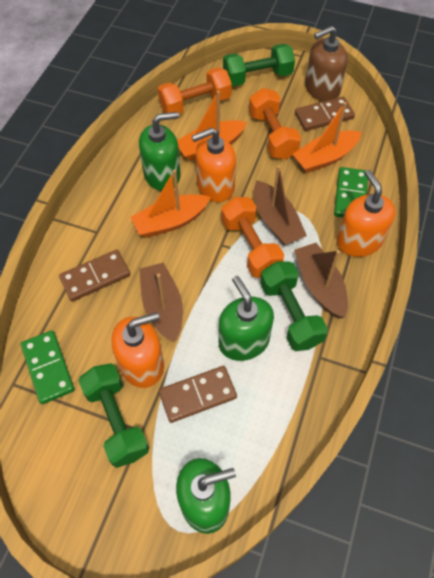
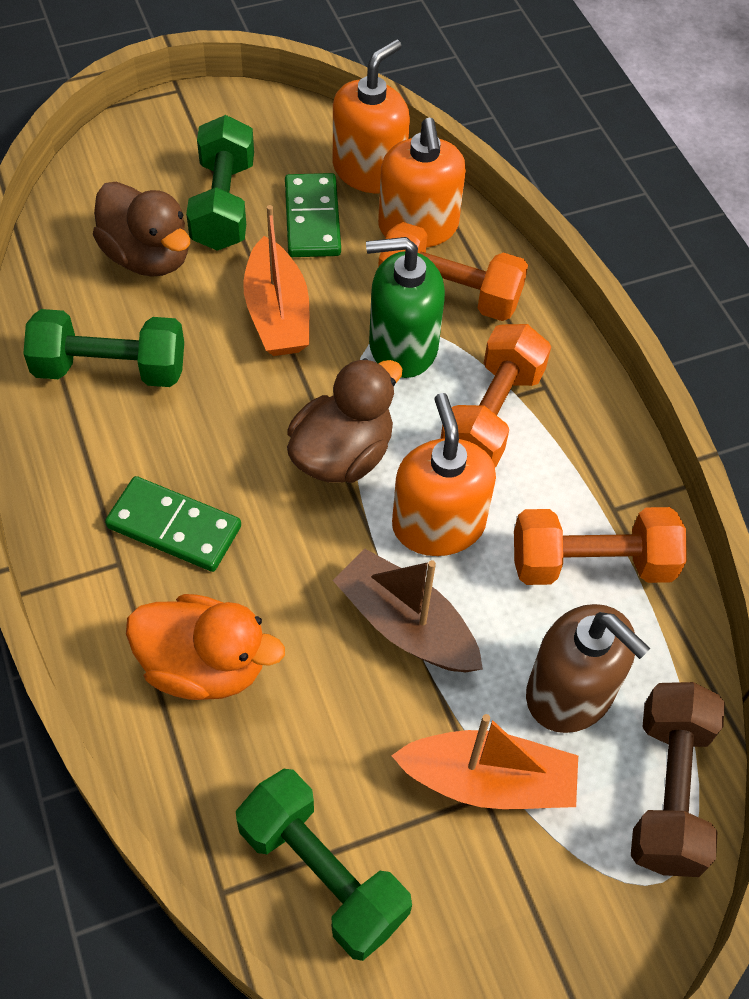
brown boat: 3 -> 1
brown domino: 3 -> 0
brown duck: 0 -> 2
brown dumbbell: 0 -> 1
green soap dispenser: 3 -> 1
orange boat: 3 -> 2
orange duck: 0 -> 1

